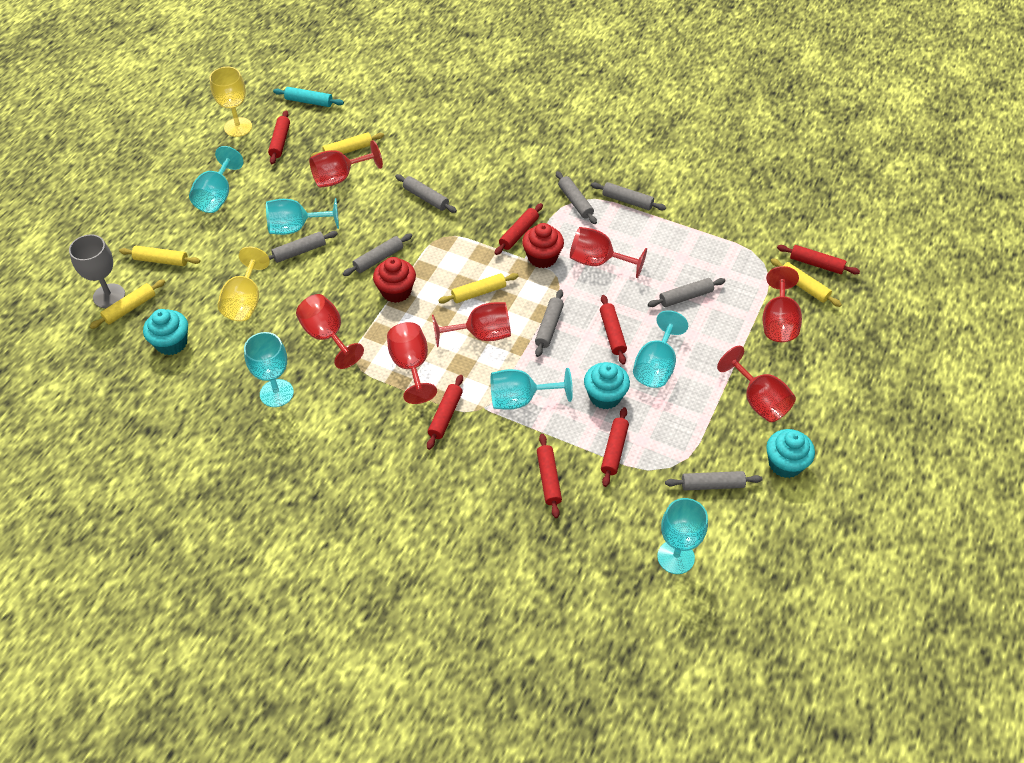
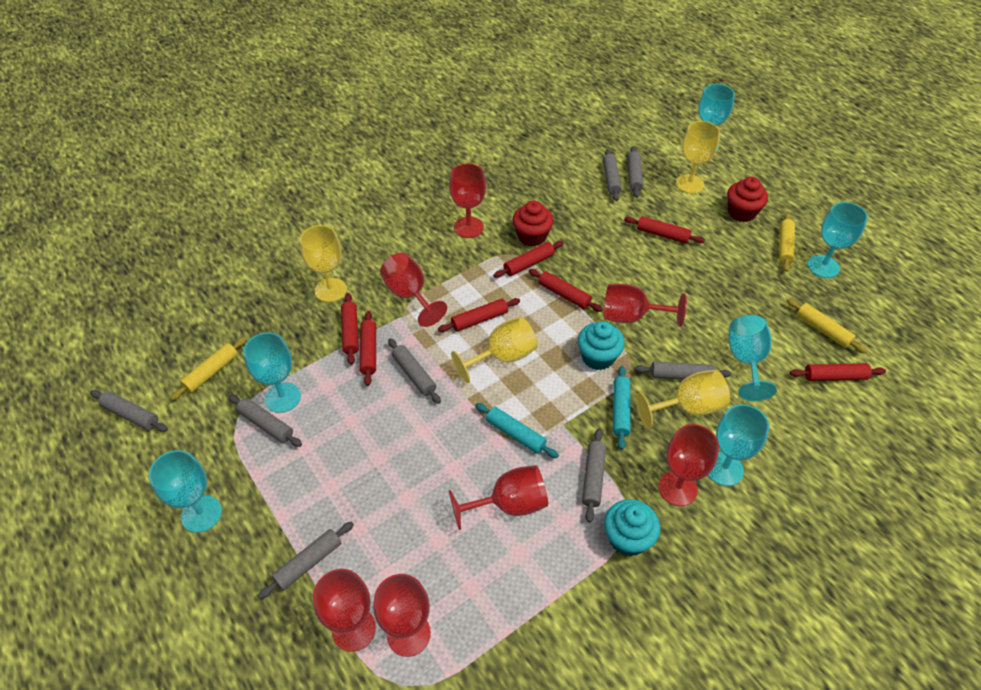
grey goblet: 1 -> 0
turquoise cupcake: 3 -> 2
turquoise rolling pin: 1 -> 2
yellow goblet: 2 -> 4
yellow rolling pin: 5 -> 3

